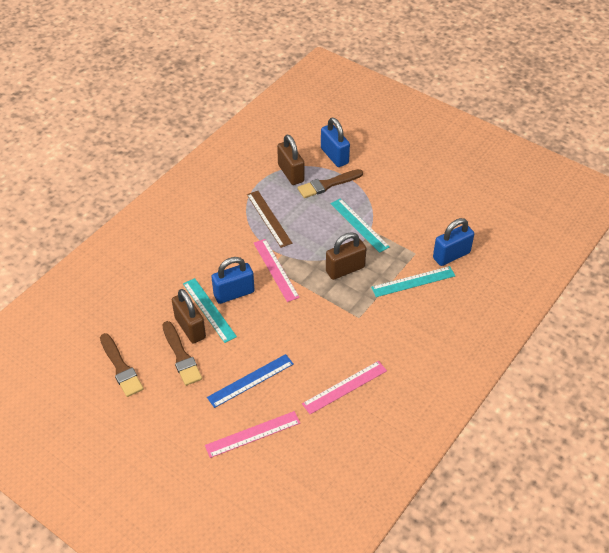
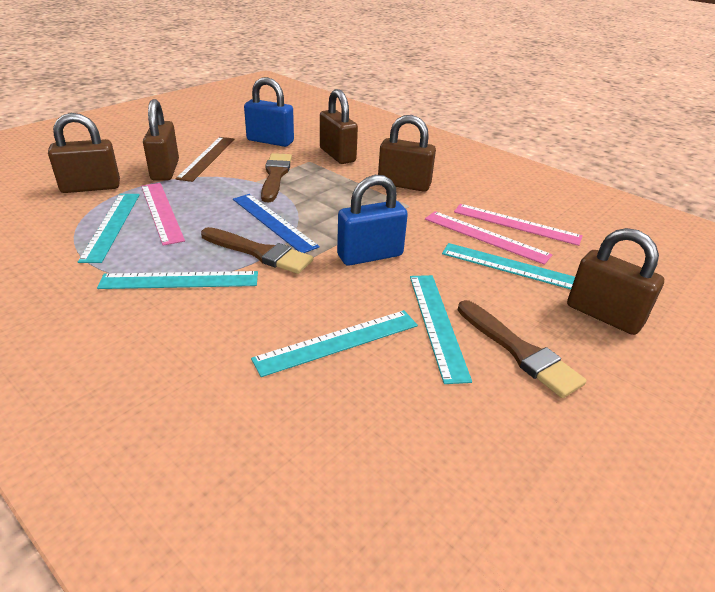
blue padlock: 3 -> 2
brown padlock: 3 -> 5
turquoise ruler: 3 -> 5

